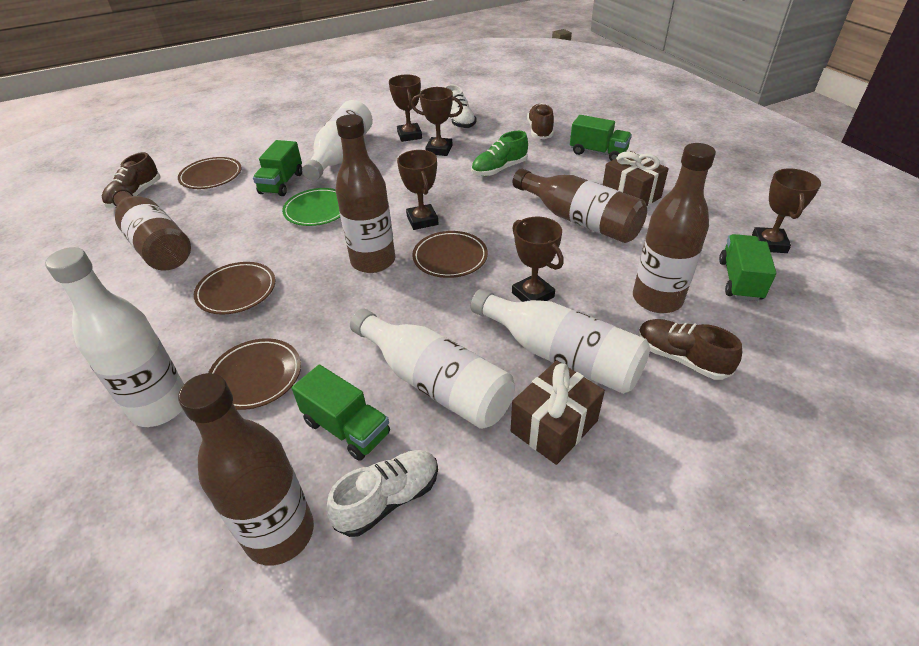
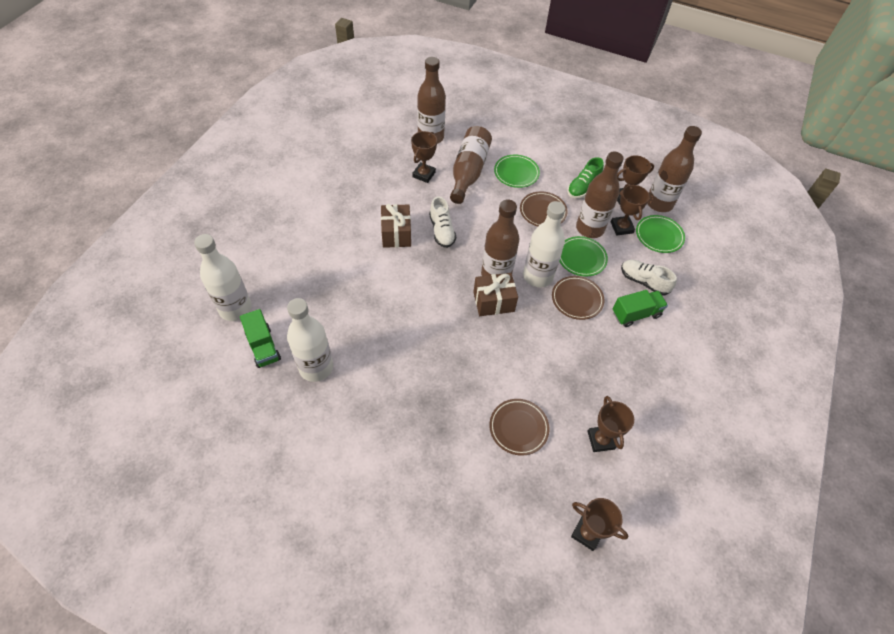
brown plate: 4 -> 3
brown shoe: 3 -> 0
green plate: 1 -> 3
green truck: 4 -> 2
white bottle: 4 -> 3

